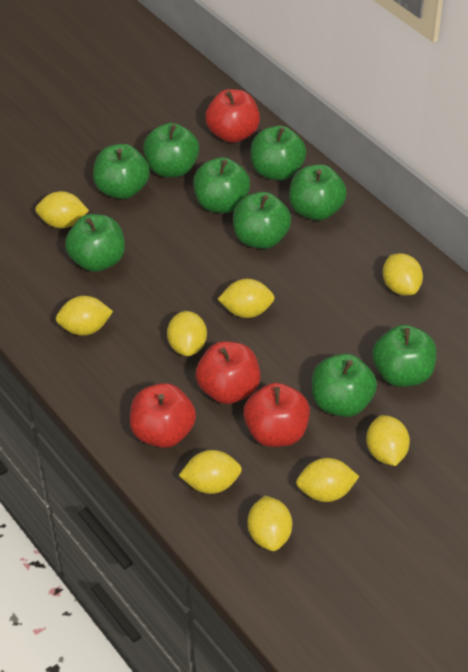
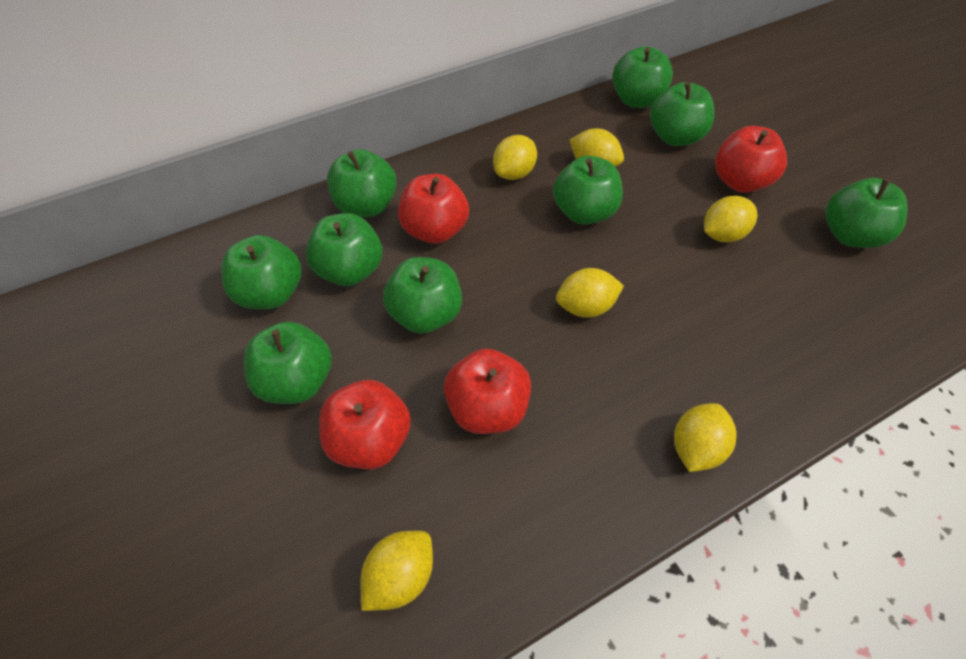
yellow lemon: 9 -> 6

